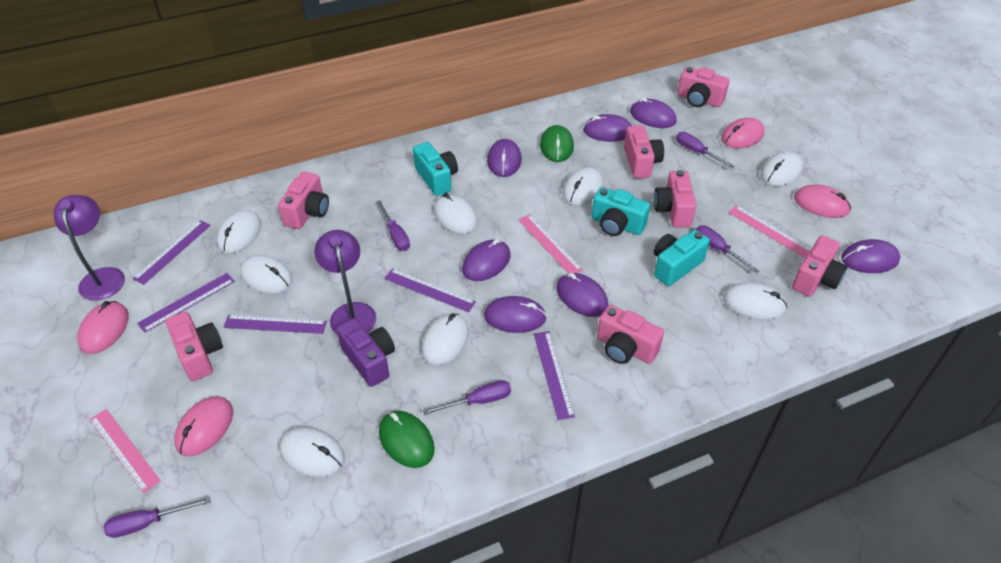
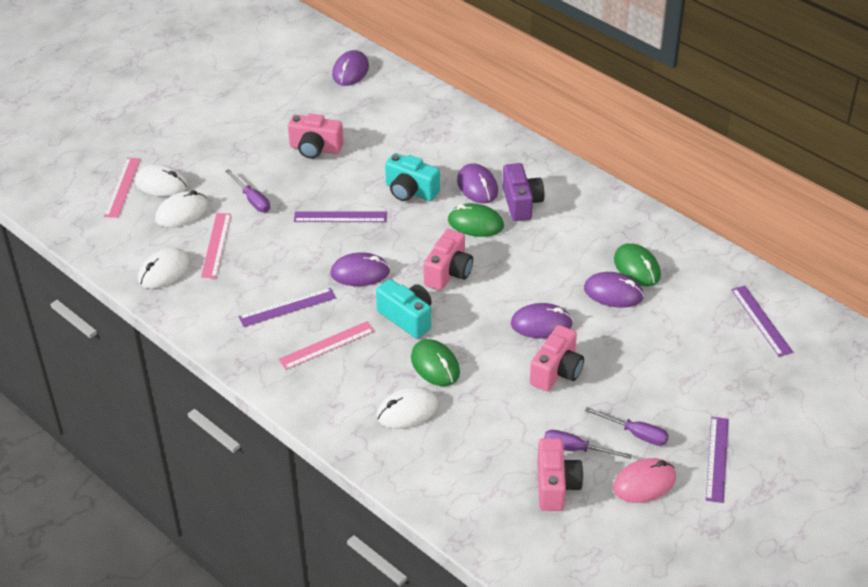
green mouse: 2 -> 3
pink camera: 7 -> 4
pink mouse: 4 -> 1
purple lamp: 2 -> 0
purple mouse: 7 -> 5
purple ruler: 5 -> 4
purple screwdriver: 5 -> 3
turquoise camera: 3 -> 2
white mouse: 8 -> 4

